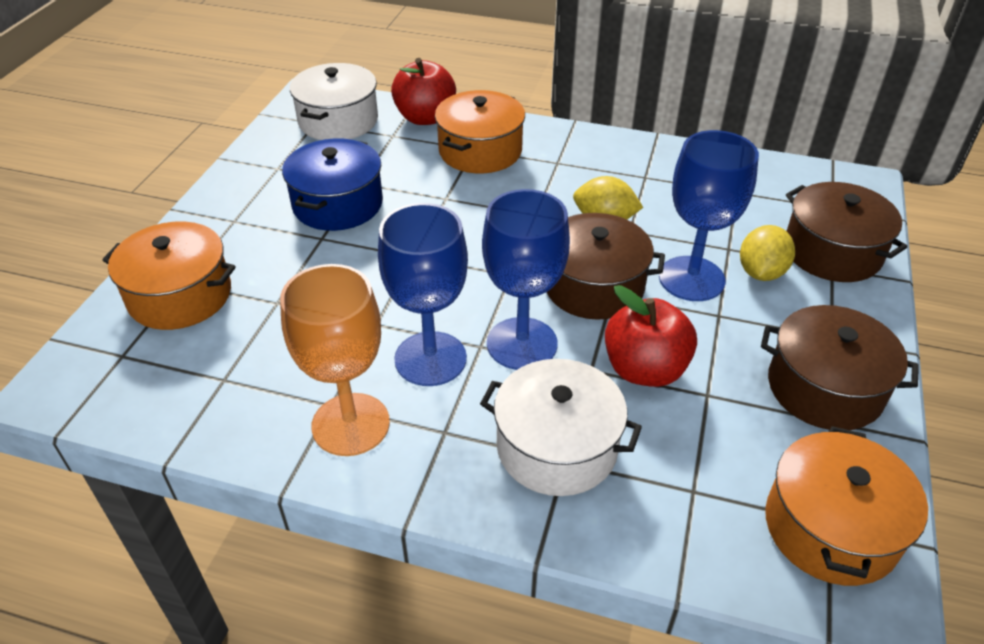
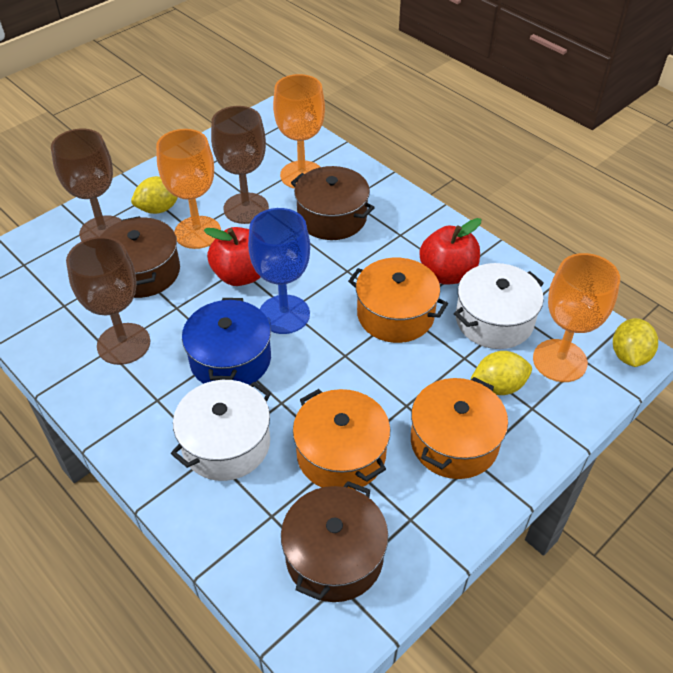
blue goblet: 3 -> 1
brown goblet: 0 -> 3
orange goblet: 1 -> 3
yellow lemon: 2 -> 3

